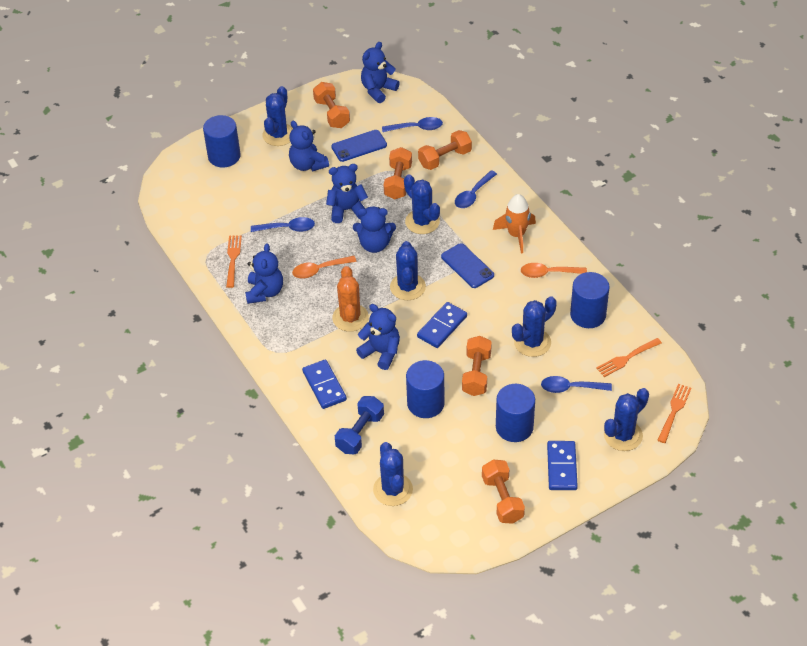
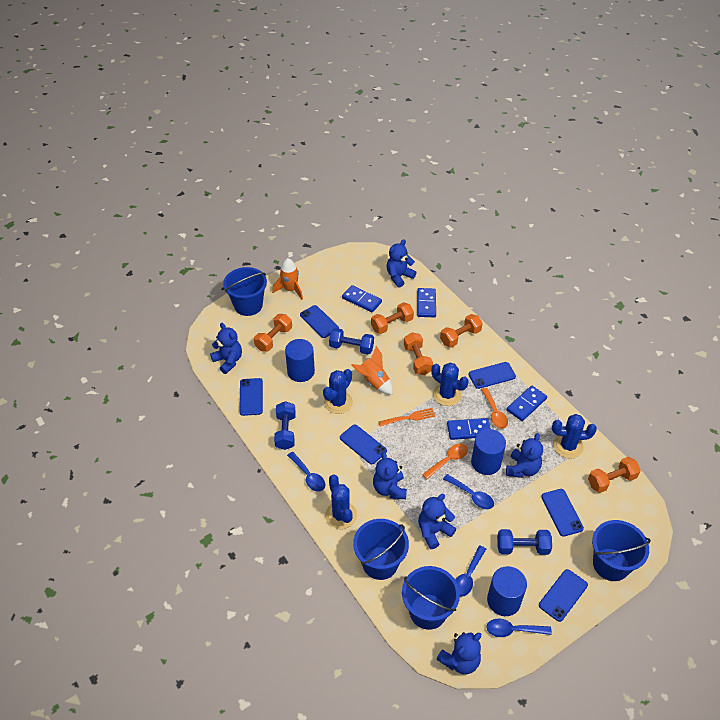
blue bucket: 0 -> 4
blue cactus: 6 -> 4
blue cylinder: 4 -> 3
blue domino: 3 -> 4
blue dumbbell: 1 -> 3
blue phone: 2 -> 6
orange cactus: 1 -> 0
orange fork: 3 -> 1
orange rocket: 1 -> 2

